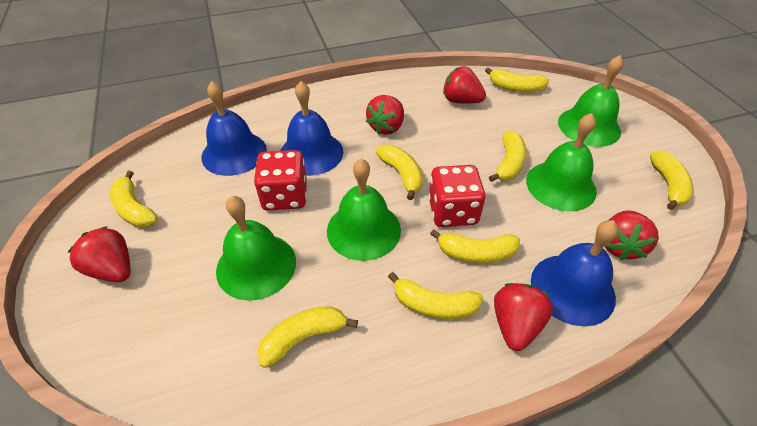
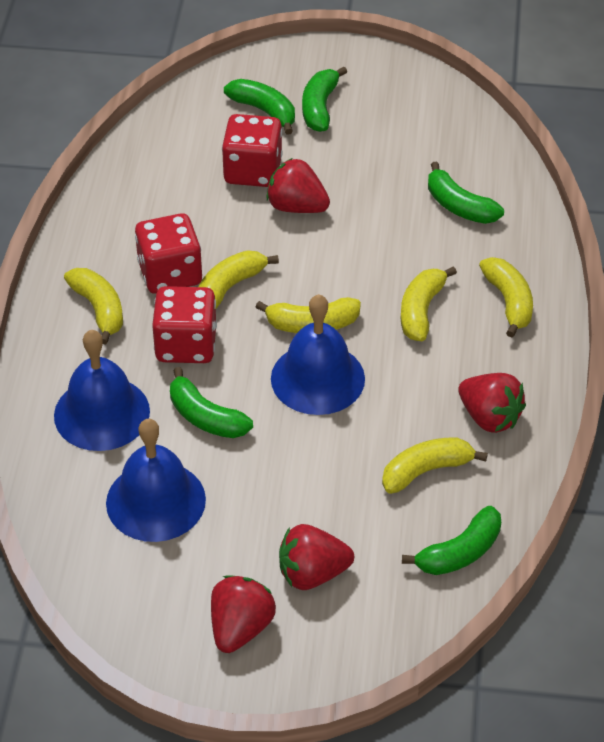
green banana: 0 -> 5
green bell: 4 -> 0
red dice: 2 -> 3
red strawberry: 5 -> 4
yellow banana: 8 -> 6

